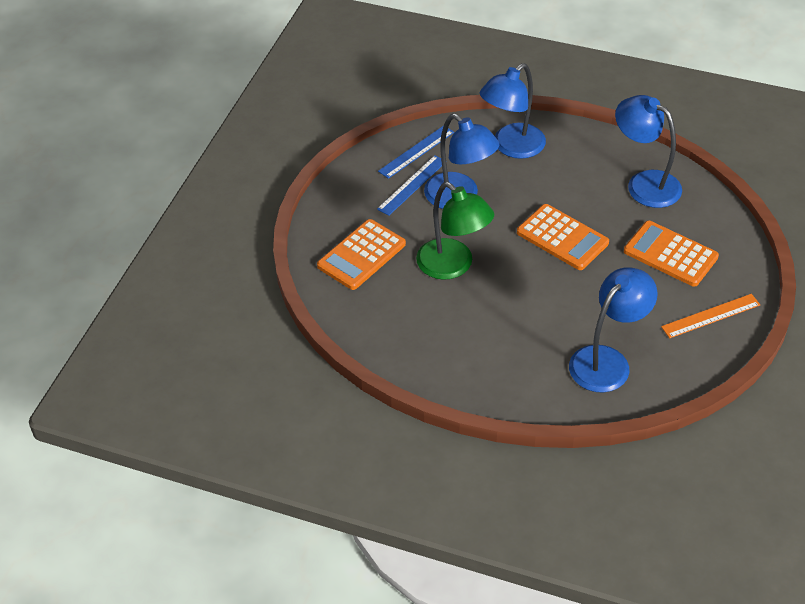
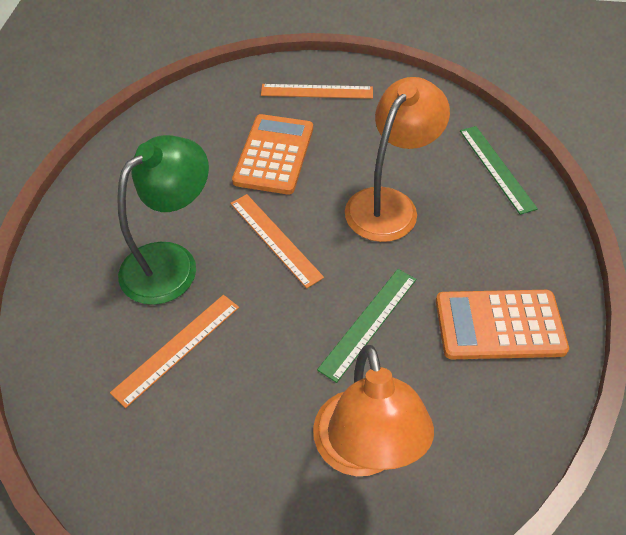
blue lamp: 4 -> 0
blue ruler: 2 -> 0
green ruler: 0 -> 2
orange calculator: 3 -> 2
orange lamp: 0 -> 2
orange ruler: 1 -> 3

